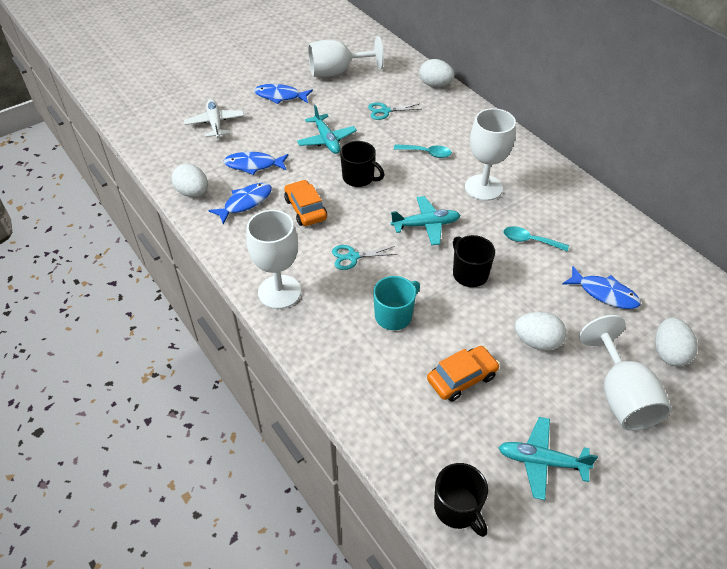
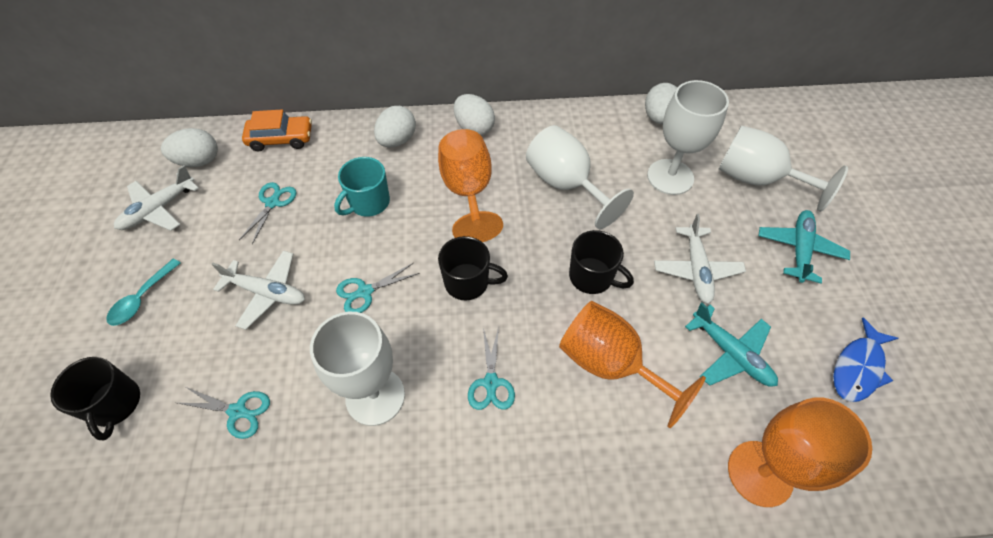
blue fish: 4 -> 1
orange car: 2 -> 1
orange goblet: 0 -> 3
turquoise plane: 3 -> 2
turquoise scissors: 2 -> 4
turquoise spoon: 2 -> 1
white plane: 1 -> 3

